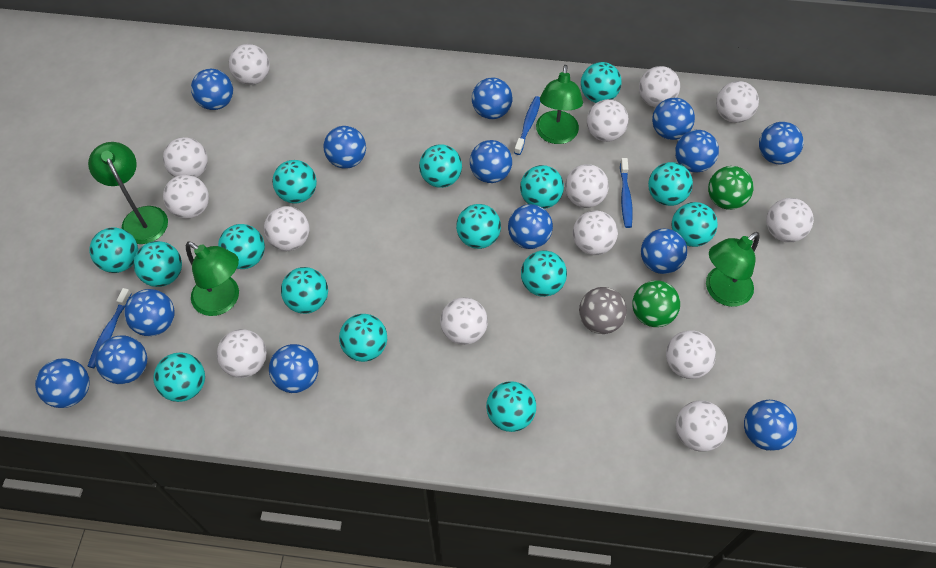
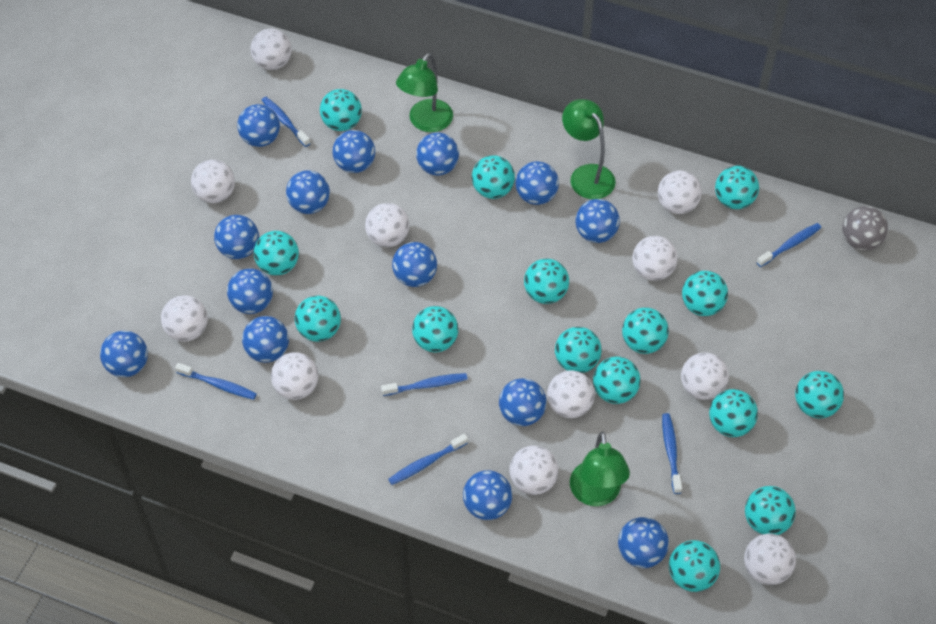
blue toothbrush: 3 -> 6
green ball: 2 -> 0
green lamp: 4 -> 3
white ball: 14 -> 11

